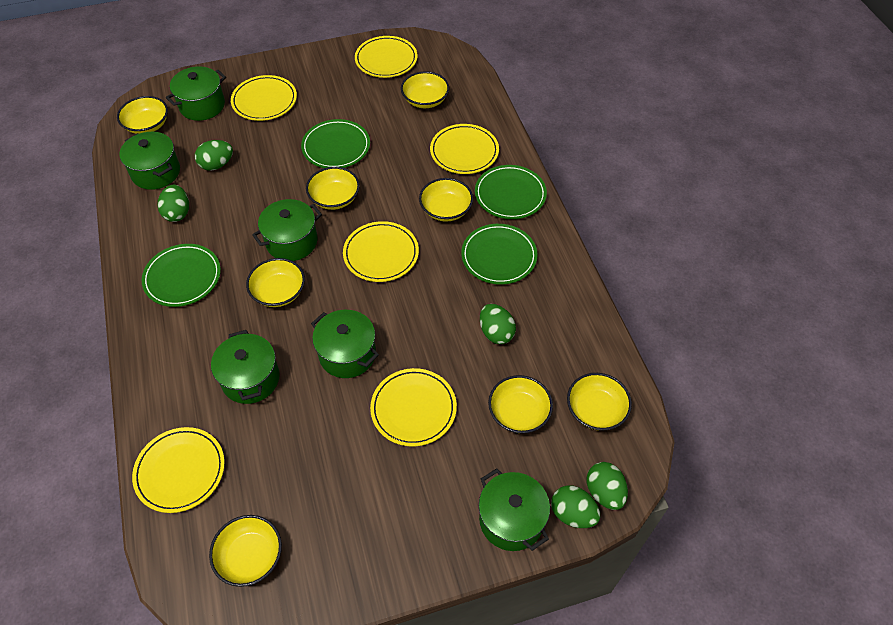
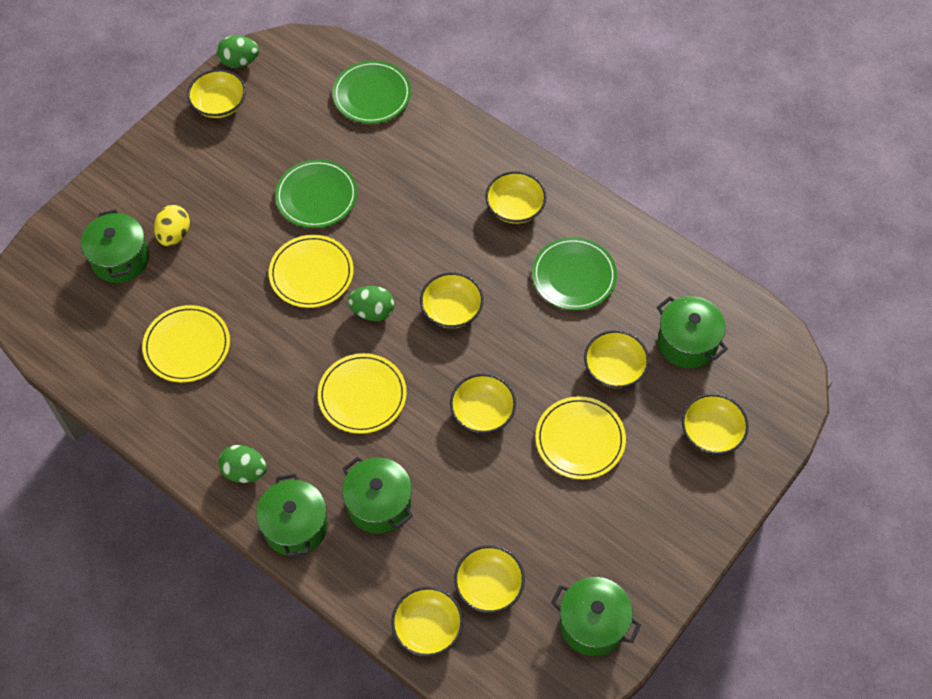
green egg: 5 -> 3
green plate: 4 -> 3
green pot: 6 -> 5
yellow egg: 0 -> 1
yellow plate: 6 -> 4

